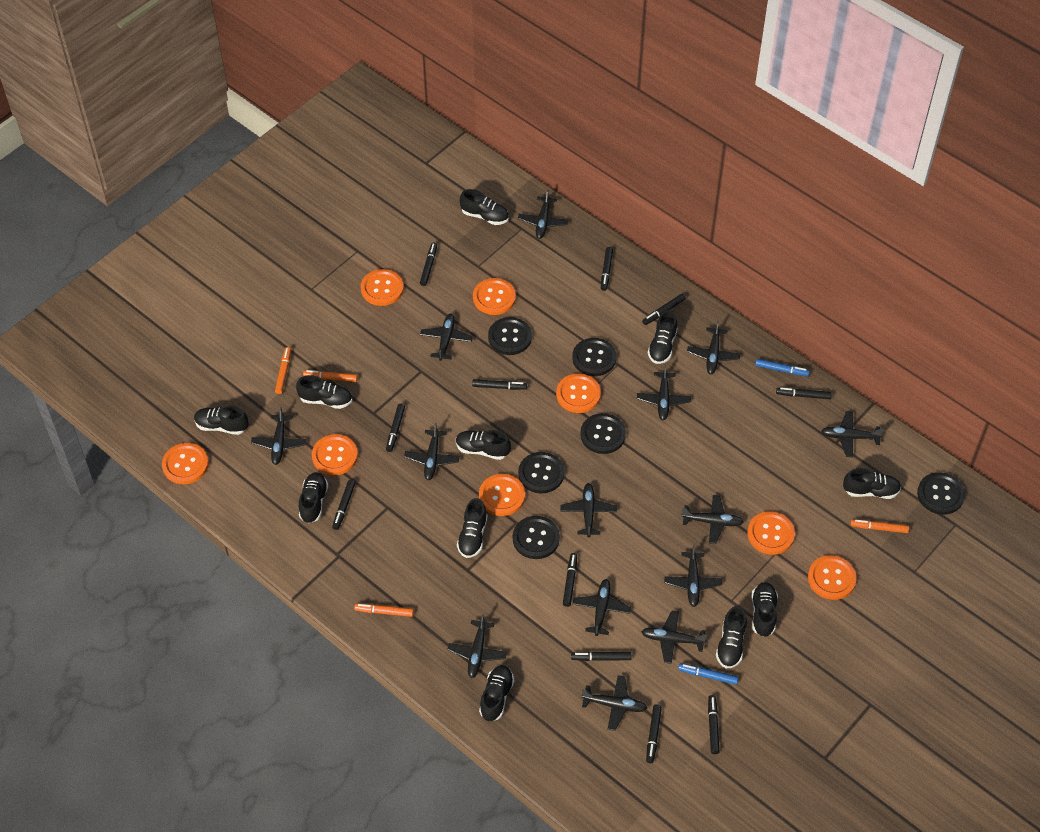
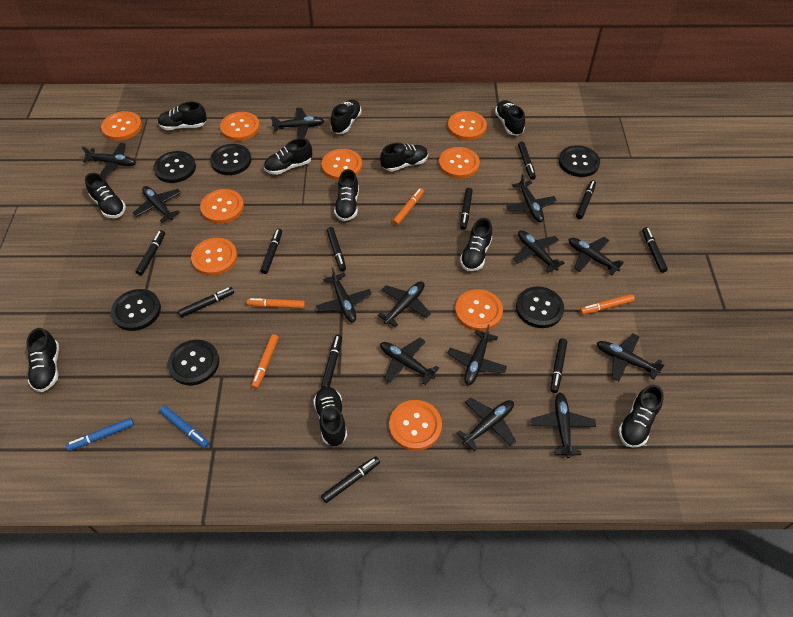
black plane: 14 -> 13
orange button: 8 -> 9

